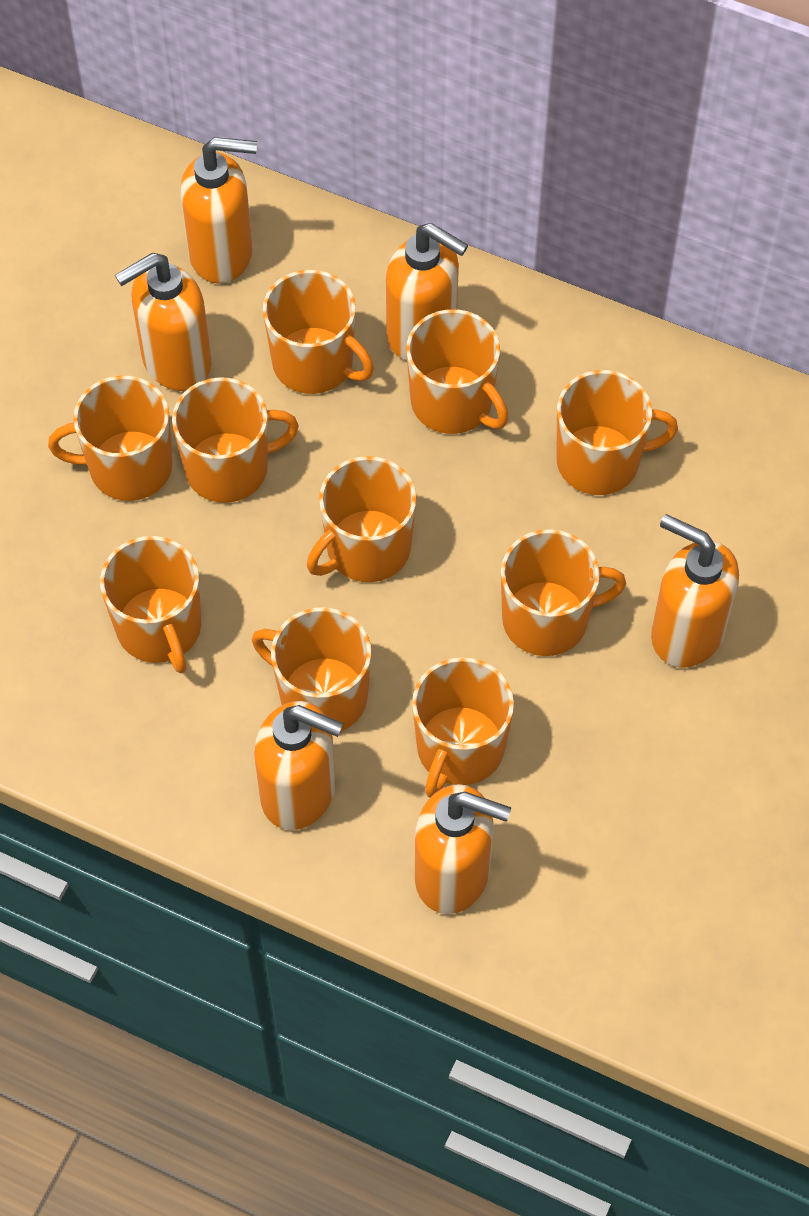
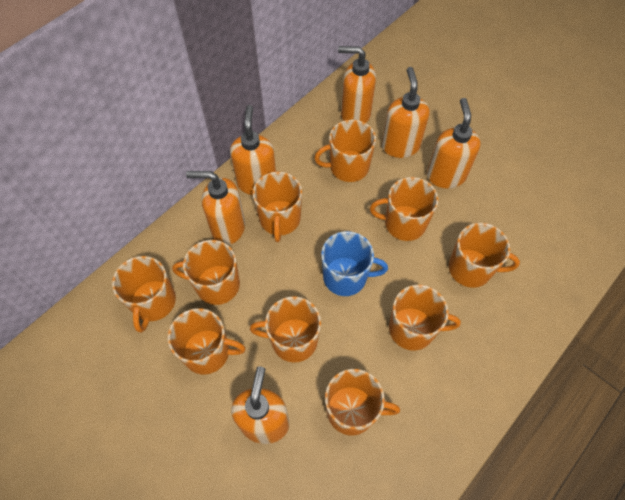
blue mug: 0 -> 1

